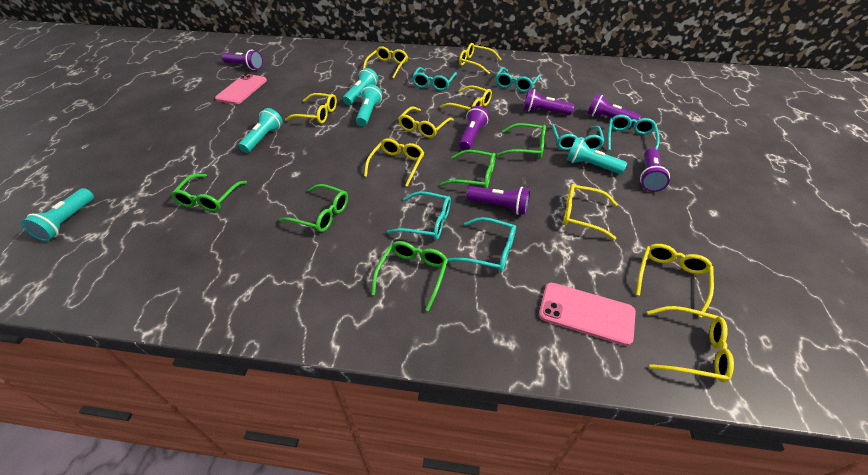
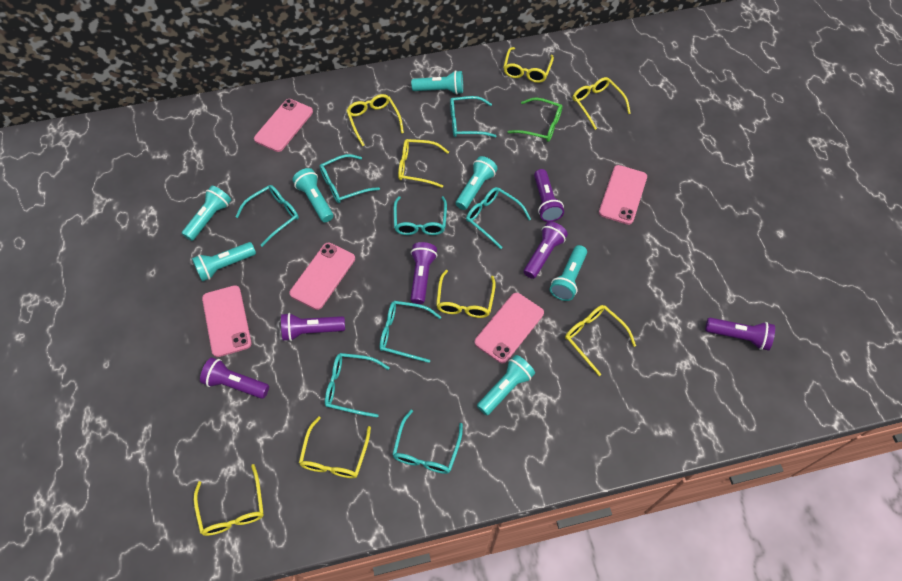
green glasses: 5 -> 1
pink phone: 2 -> 5
turquoise flashlight: 5 -> 7
turquoise glasses: 6 -> 8
yellow glasses: 9 -> 8

